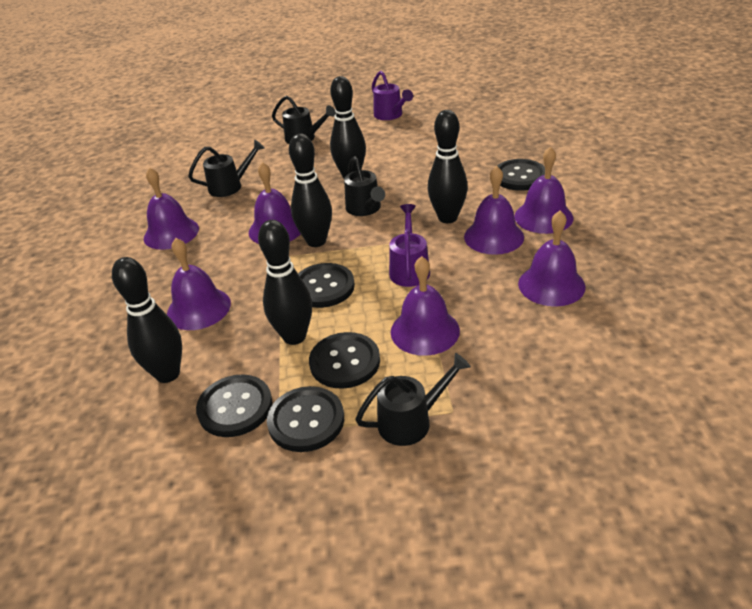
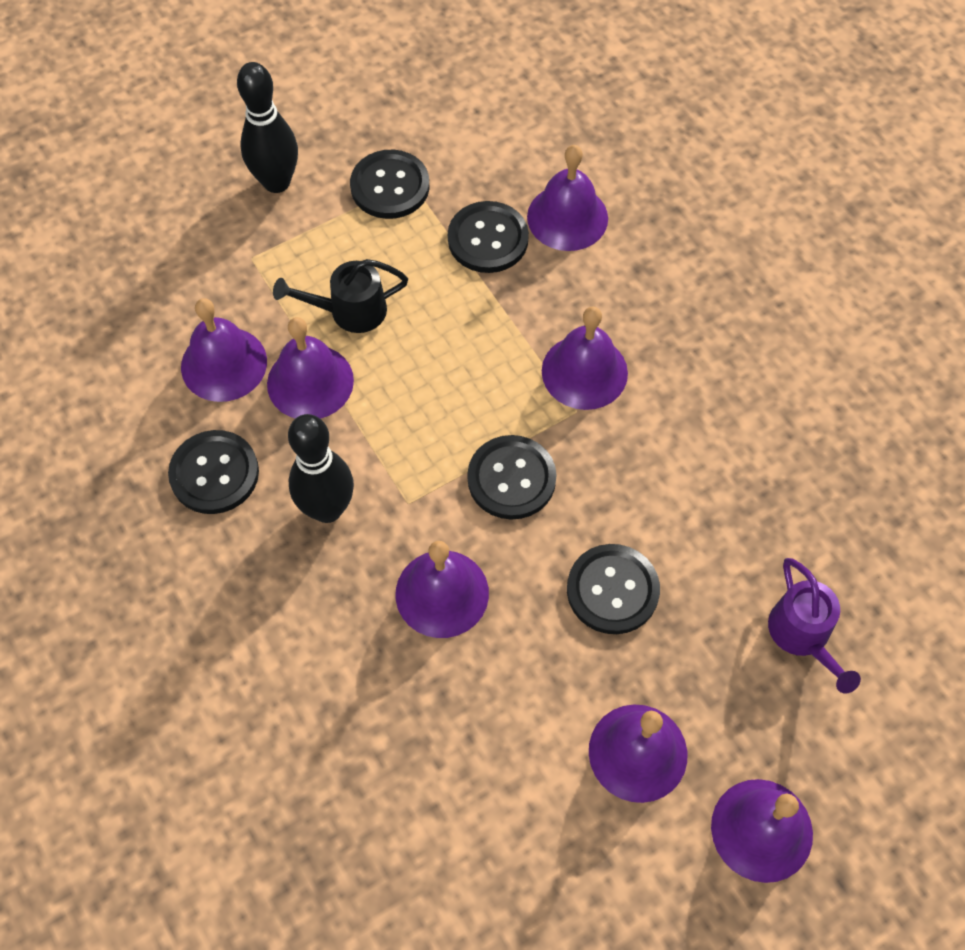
black bowling pin: 5 -> 2
black watering can: 4 -> 1
purple watering can: 2 -> 1

